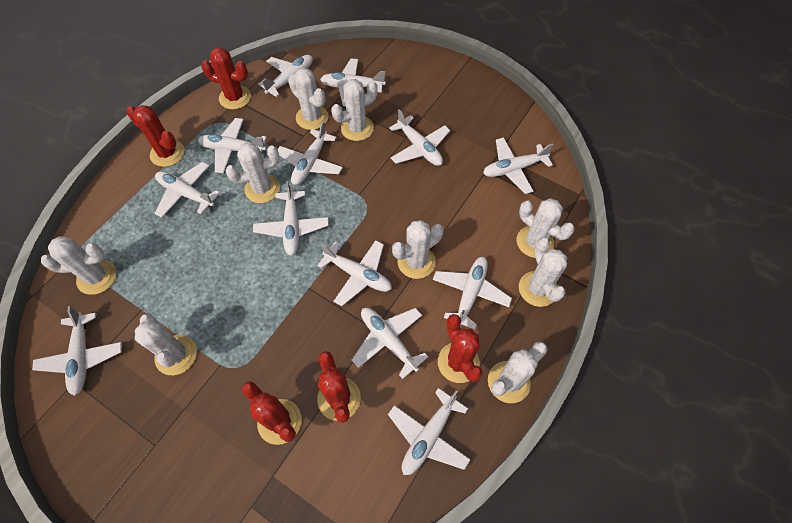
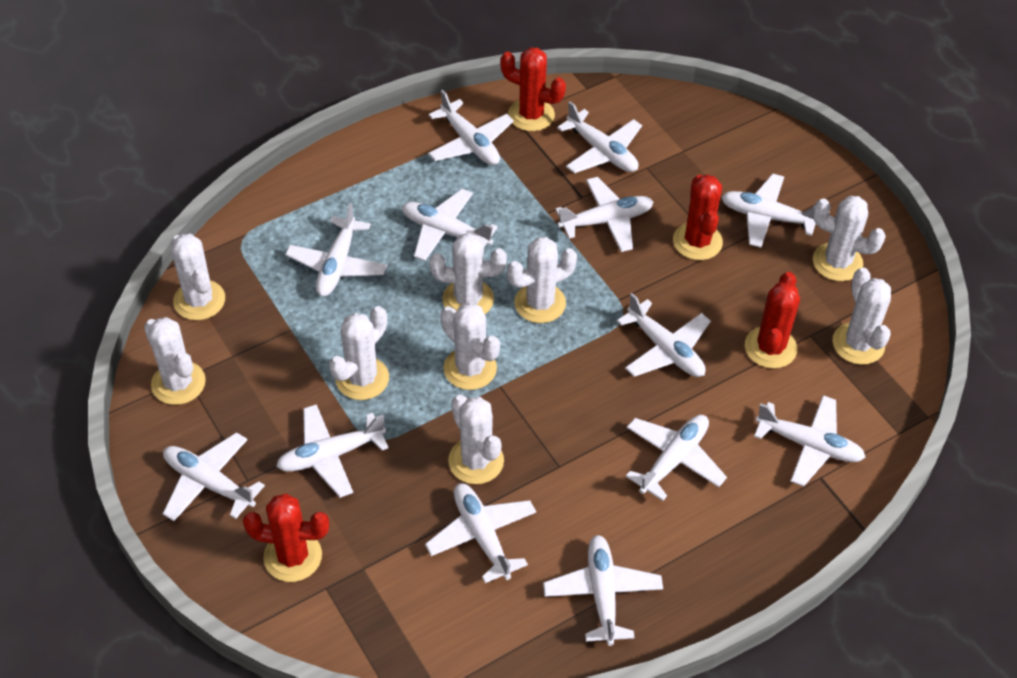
red cactus: 5 -> 4

